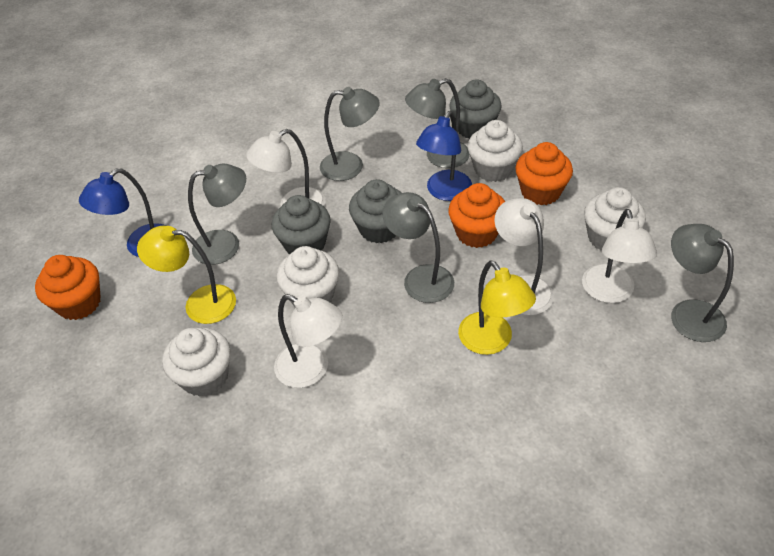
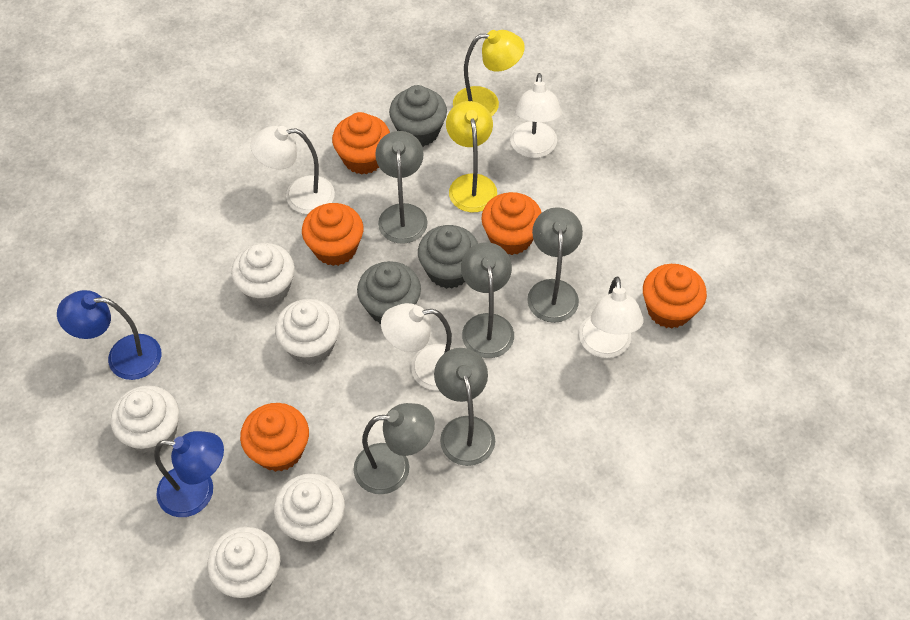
orange cupcake: 3 -> 5
white cupcake: 4 -> 5

